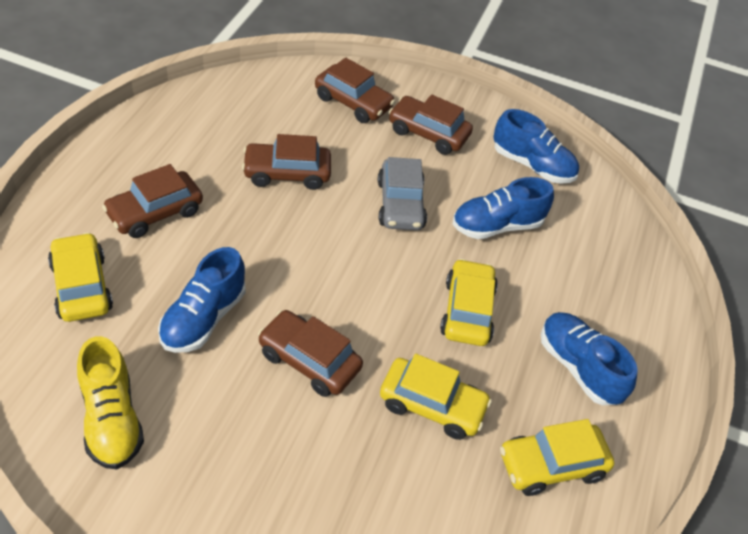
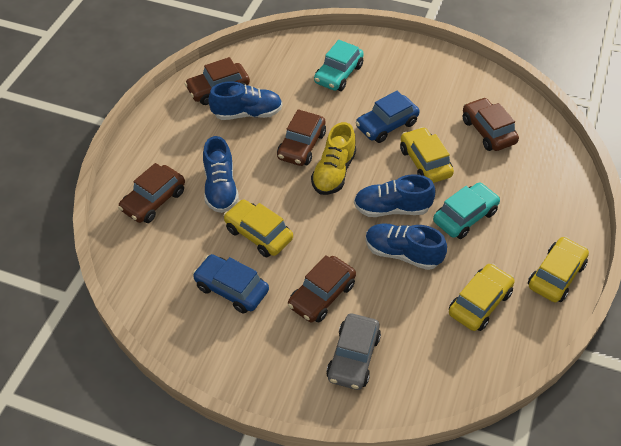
blue car: 0 -> 2
turquoise car: 0 -> 2

